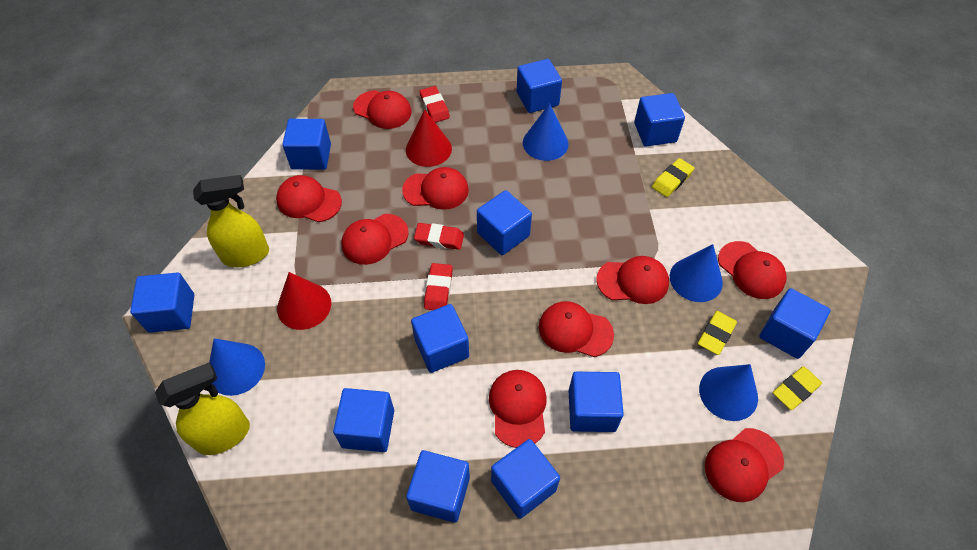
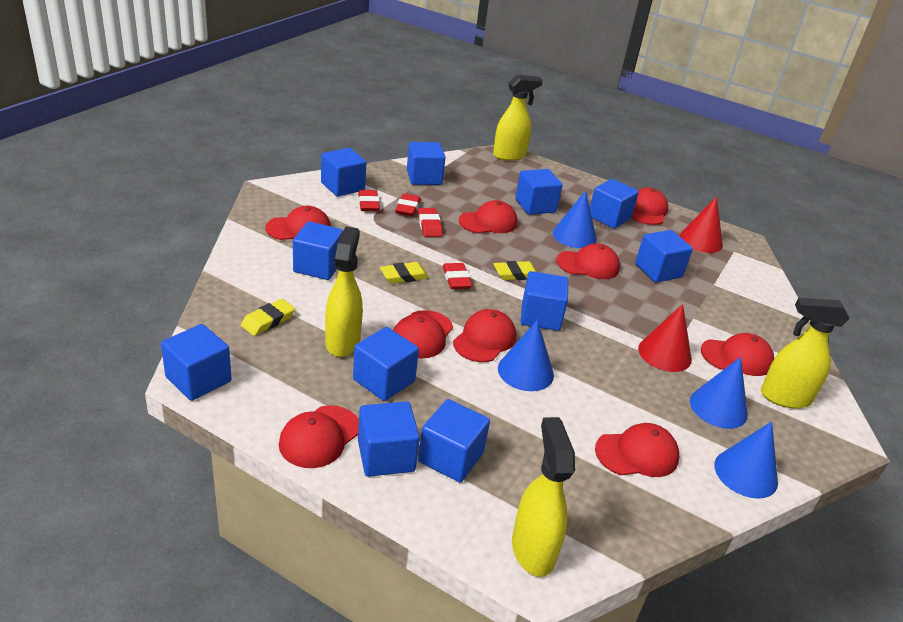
red eraser: 3 -> 4
yellow spray bottle: 2 -> 4

